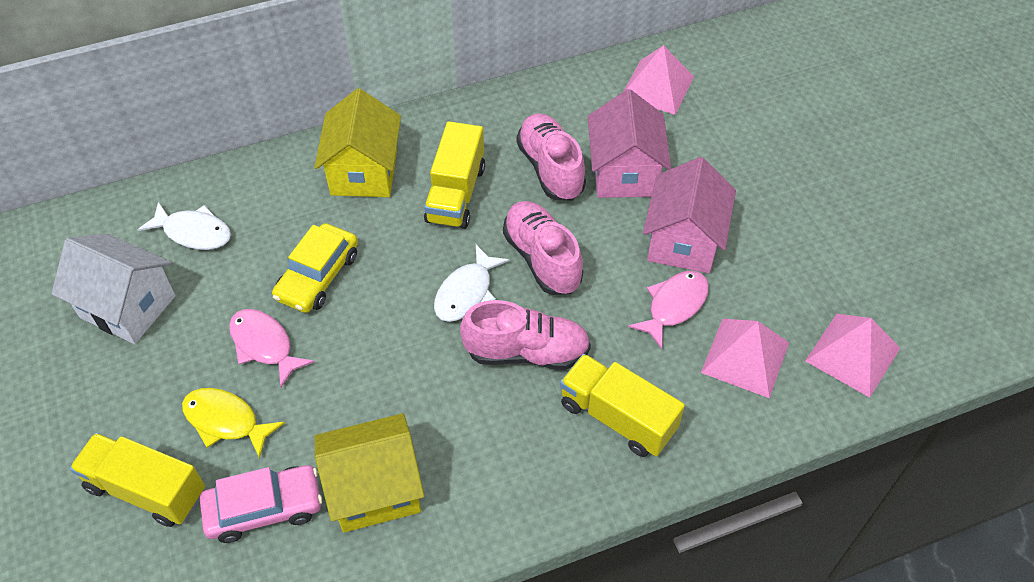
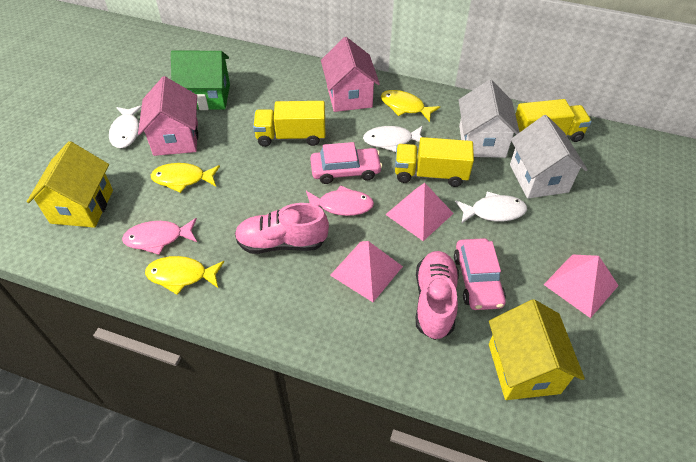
green house: 0 -> 1
pink car: 1 -> 2
pink shoe: 3 -> 2
white fish: 2 -> 3
white house: 1 -> 2
yellow car: 1 -> 0
yellow fish: 1 -> 3

